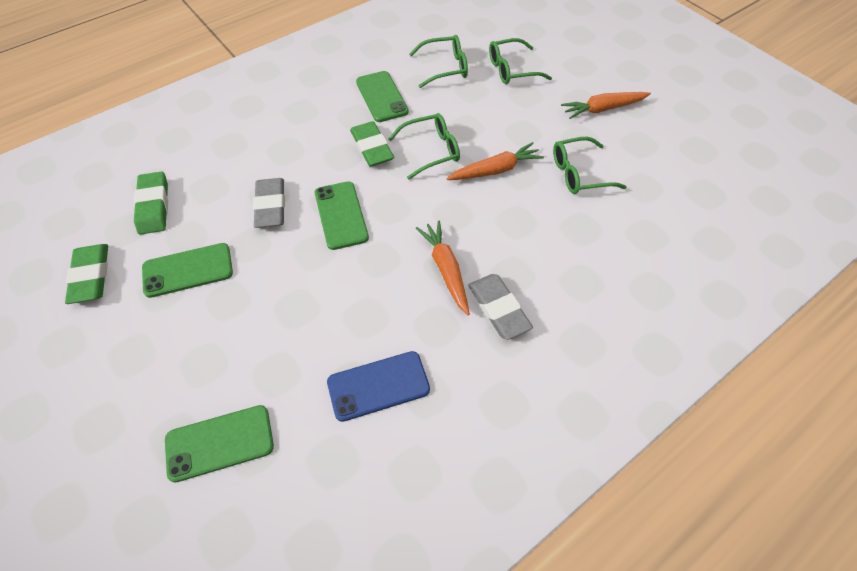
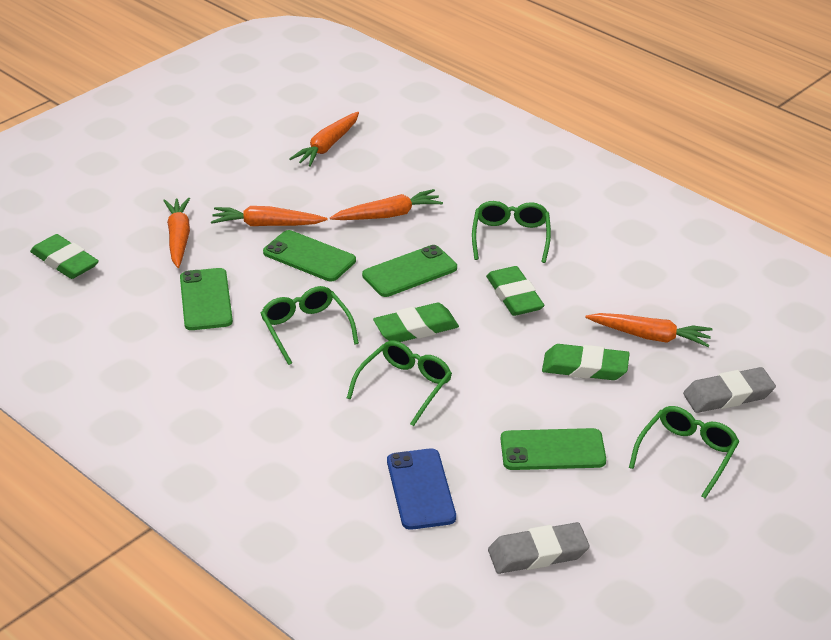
green eraser: 3 -> 4
orange carrot: 3 -> 5

